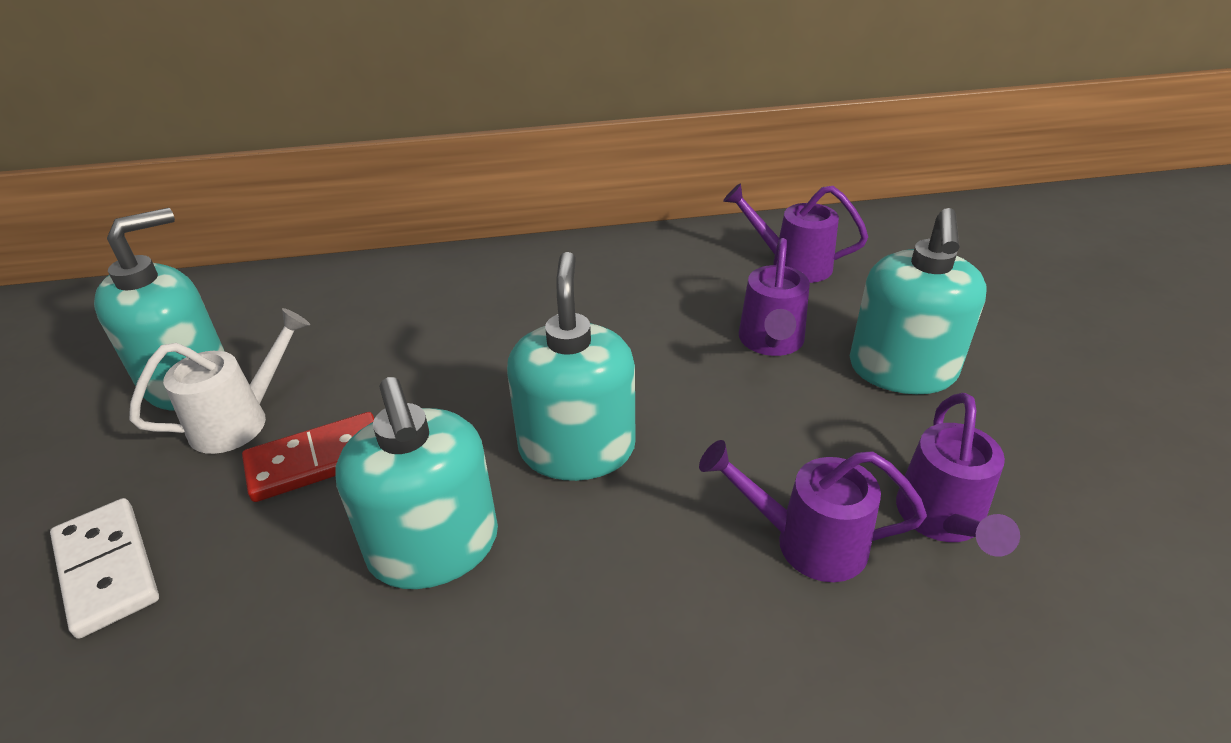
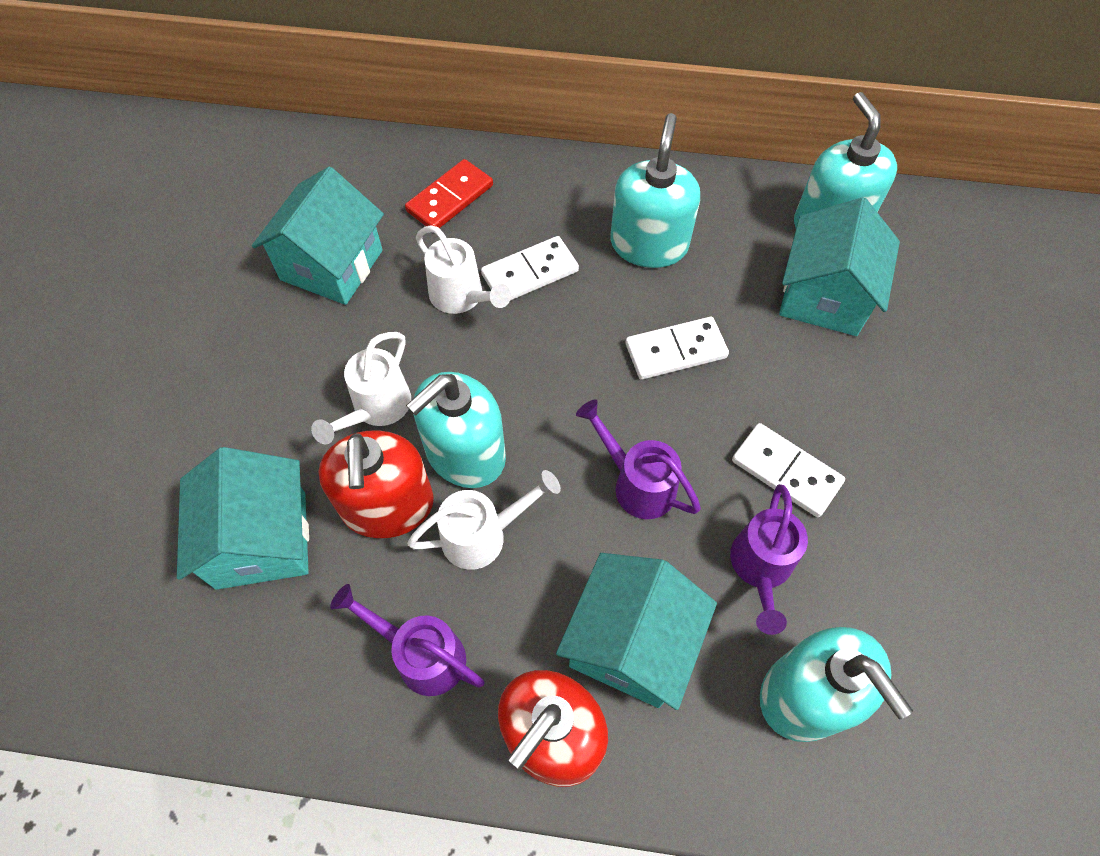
purple watering can: 4 -> 3
red soap dispenser: 0 -> 2
turquoise house: 0 -> 4
white domino: 1 -> 3
white watering can: 1 -> 3

